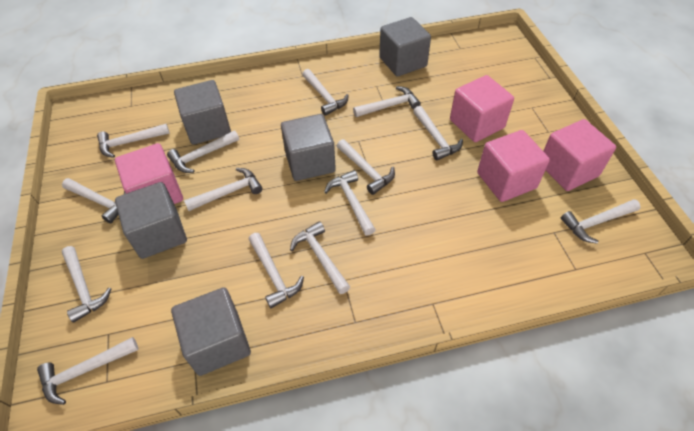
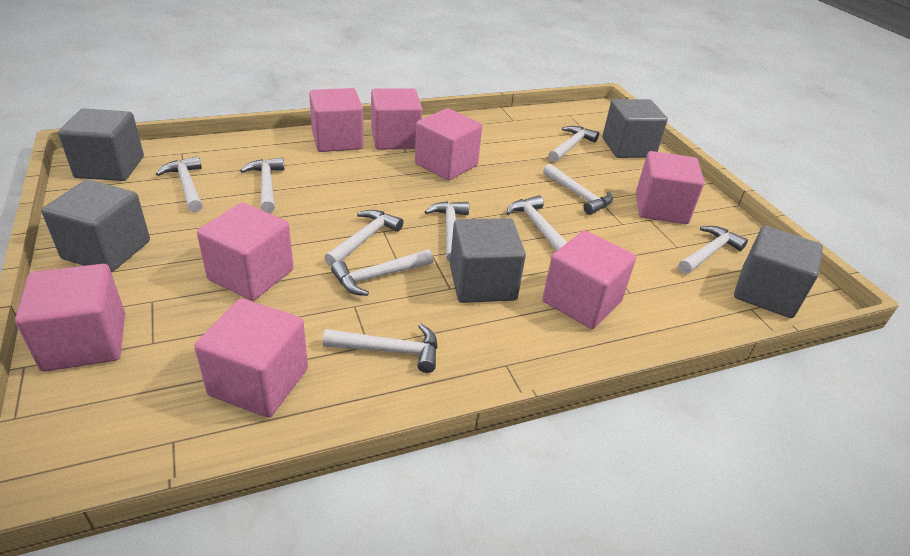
pink cube: 4 -> 8
white hammer: 14 -> 10

